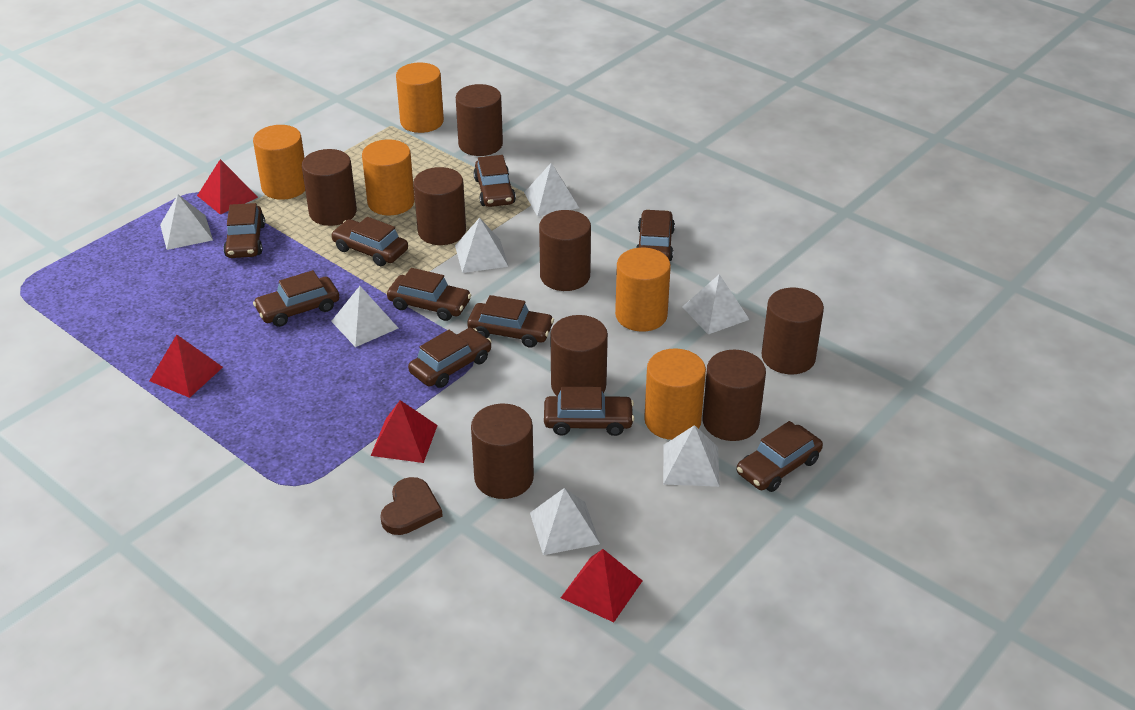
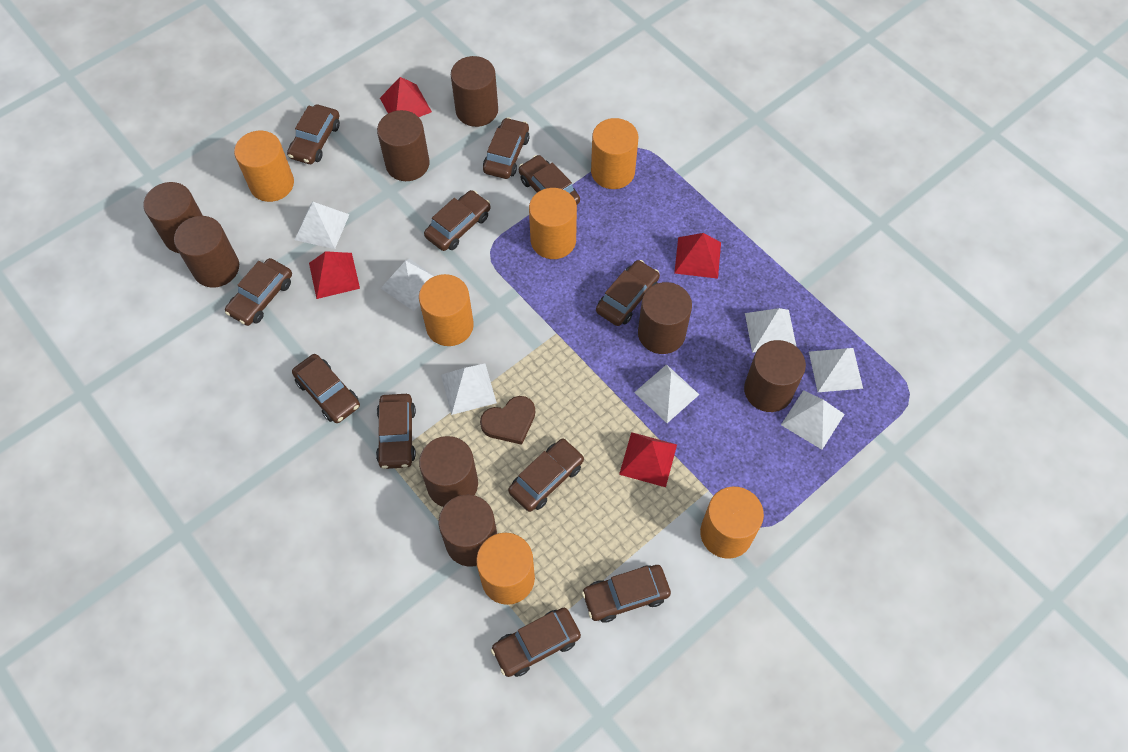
brown car: 10 -> 11
orange cylinder: 5 -> 6

